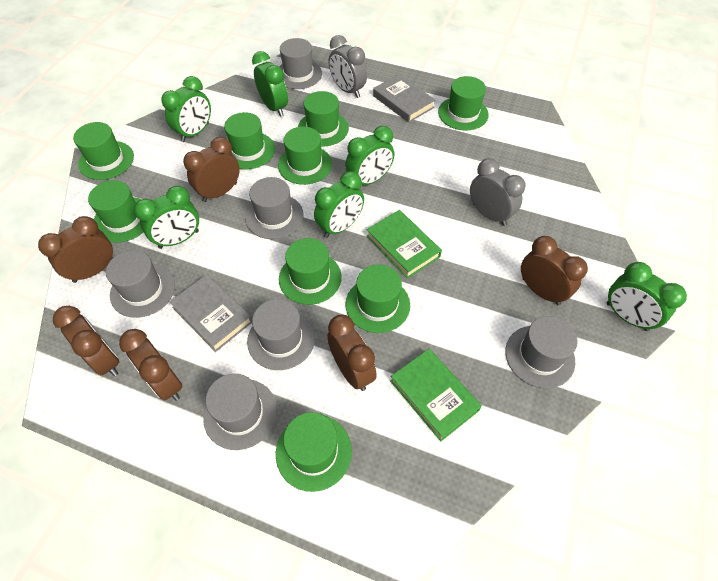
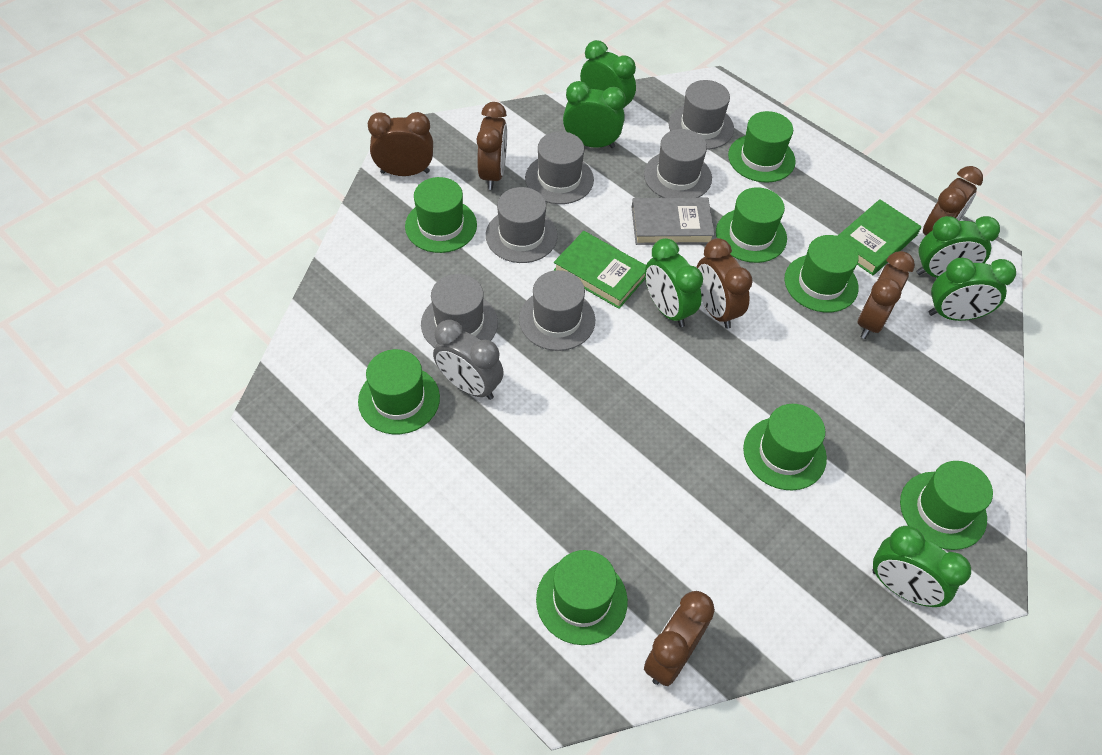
green hat: 9 -> 8
grey book: 2 -> 1
grey clock: 2 -> 1

